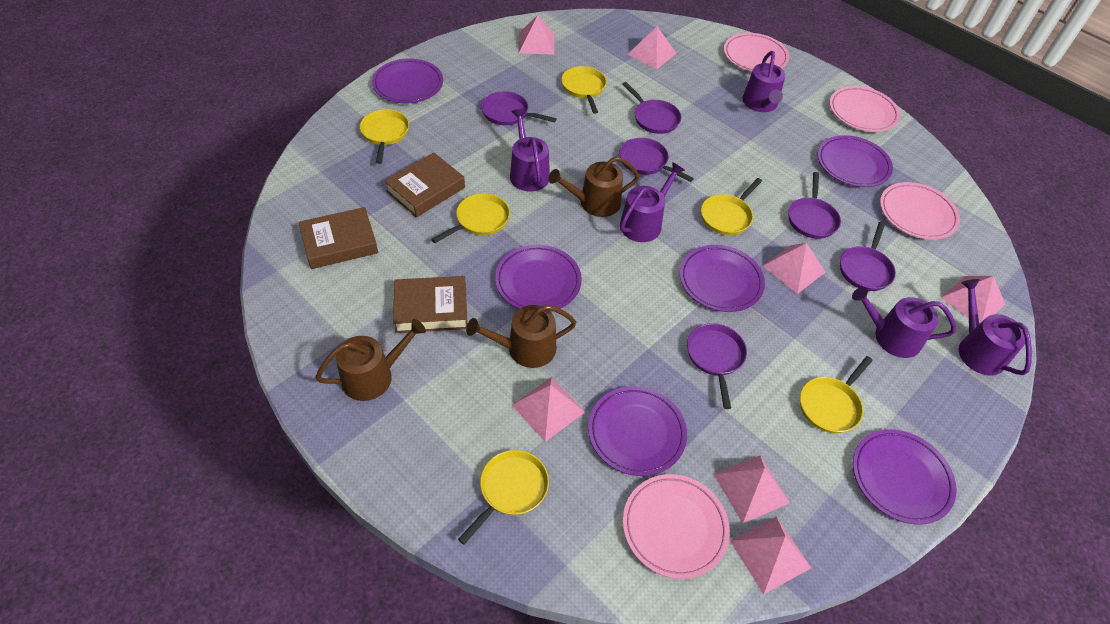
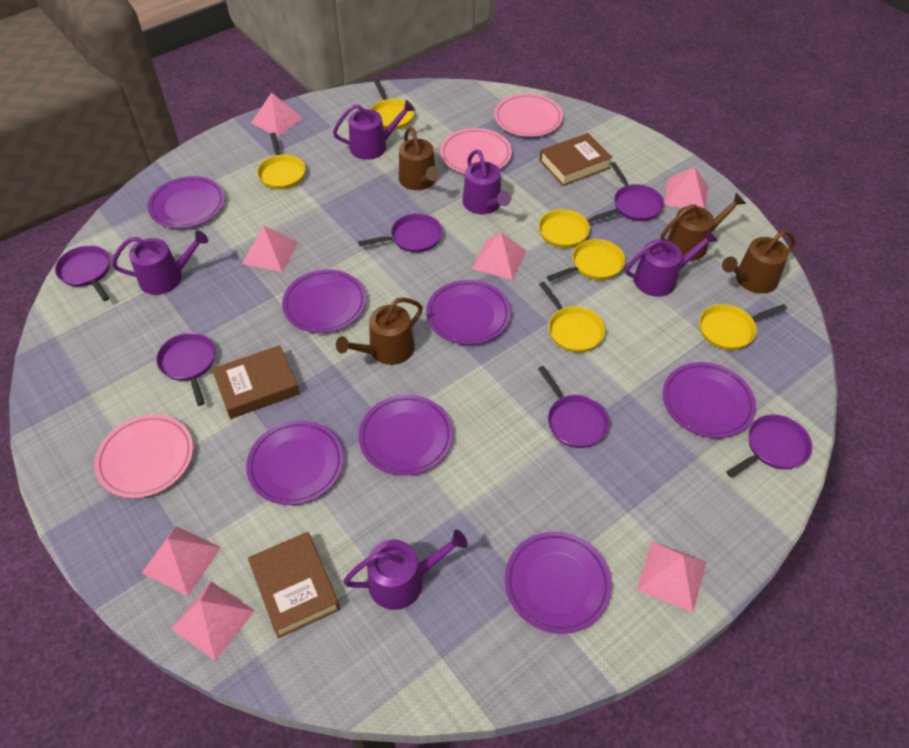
brown watering can: 3 -> 4
pink plate: 4 -> 3
purple plate: 6 -> 7

